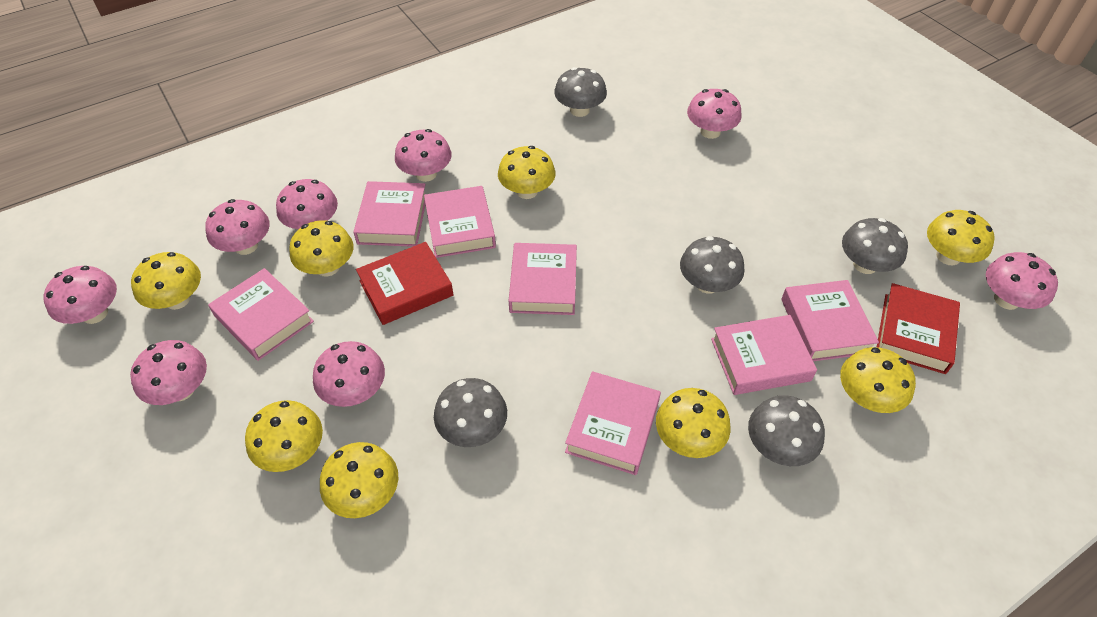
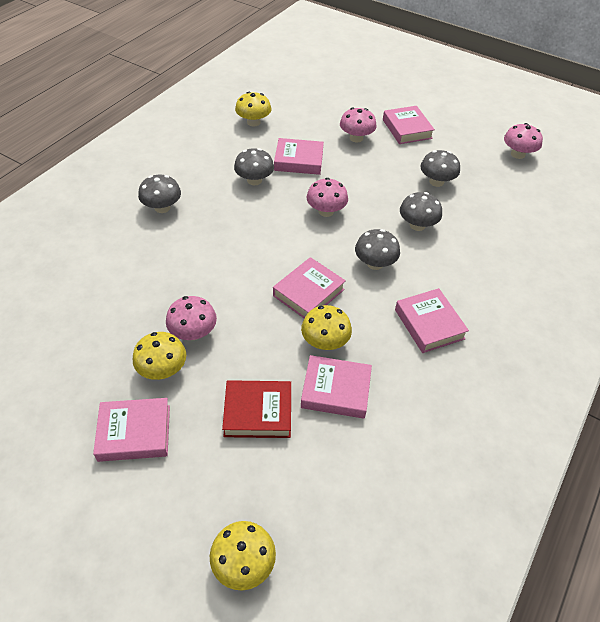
pink book: 7 -> 6
pink mushroom: 8 -> 4
red book: 2 -> 1
yellow mushroom: 8 -> 4

